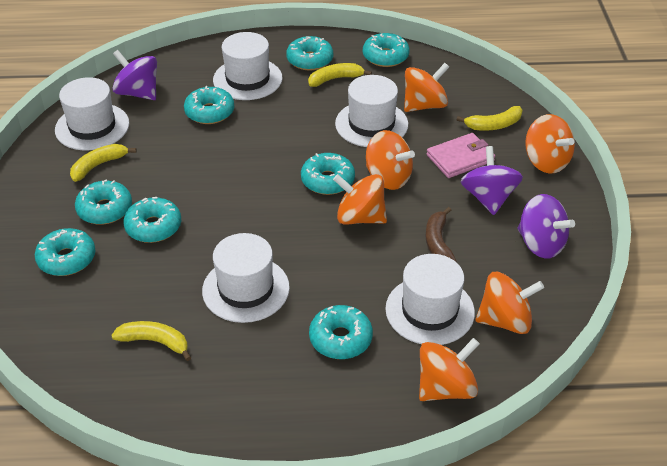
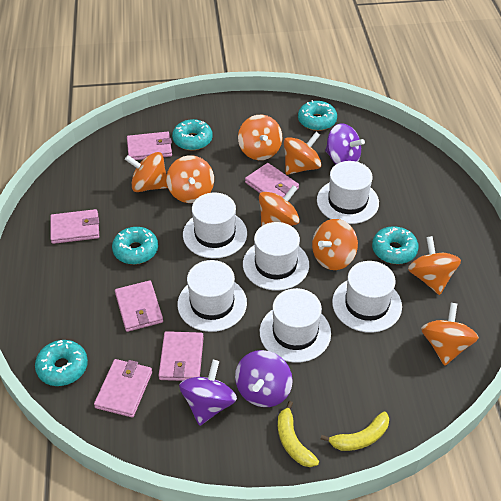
brown banana: 1 -> 0
orange spinning top: 6 -> 8
pink wallet: 1 -> 6
turquoise donut: 8 -> 5
white hat: 5 -> 6
yellow banana: 4 -> 2

